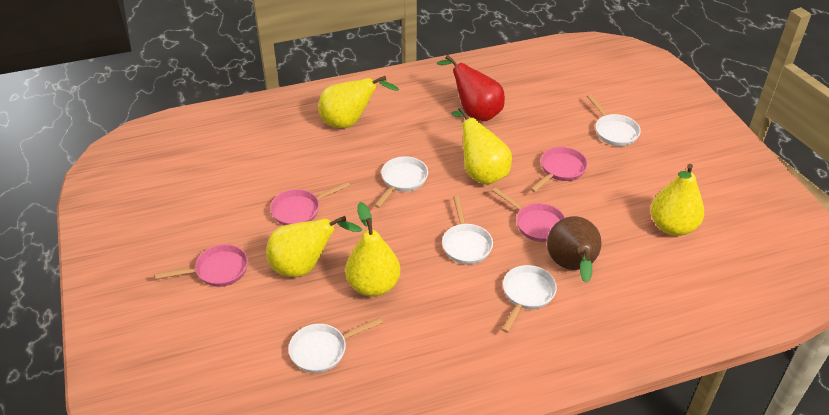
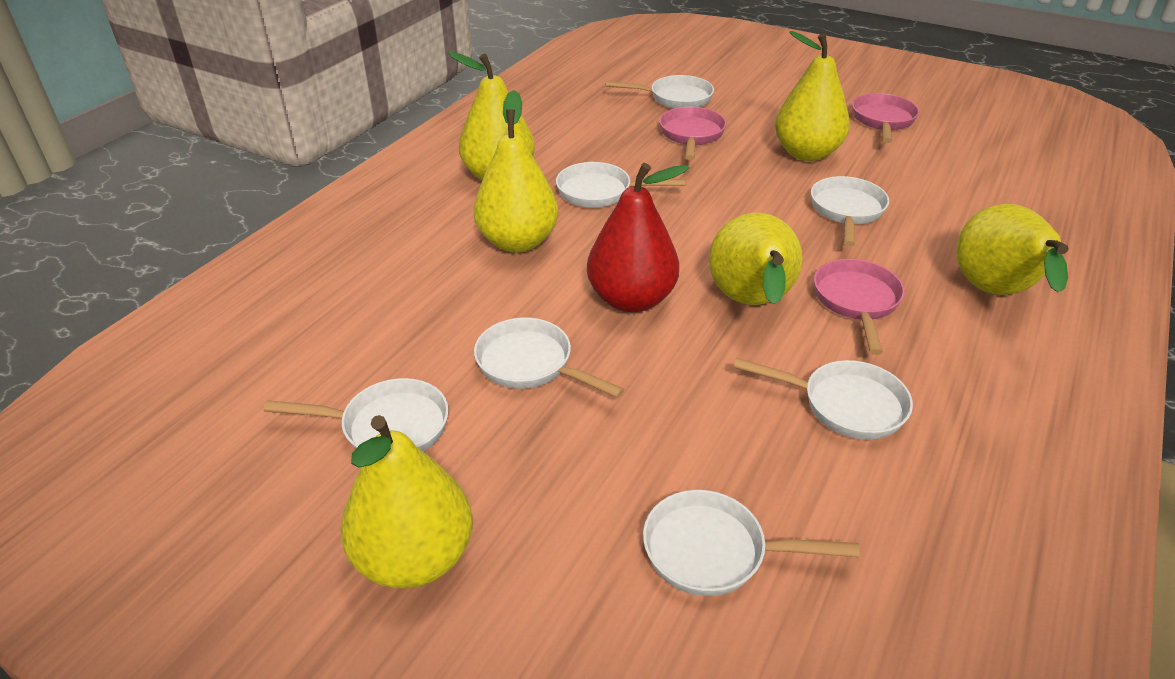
brown pear: 1 -> 0
pink pan: 4 -> 3
white pan: 5 -> 7
yellow pear: 5 -> 6

